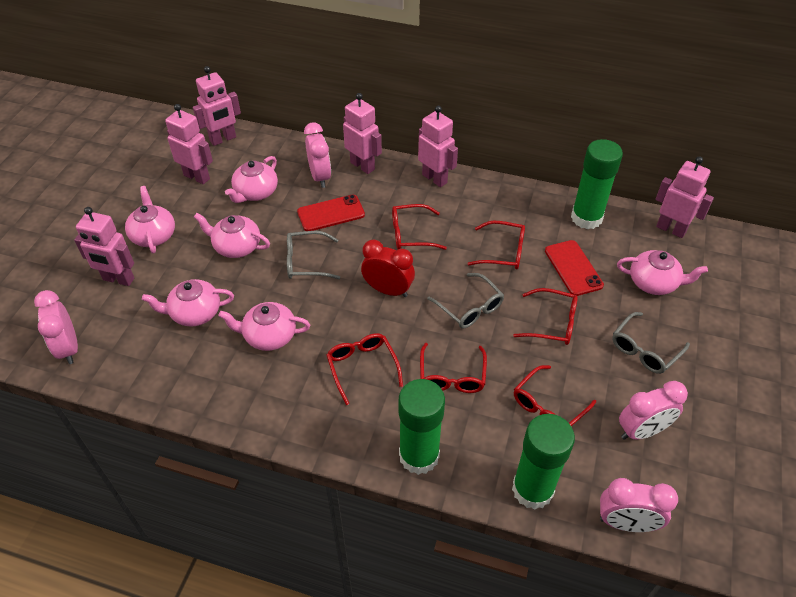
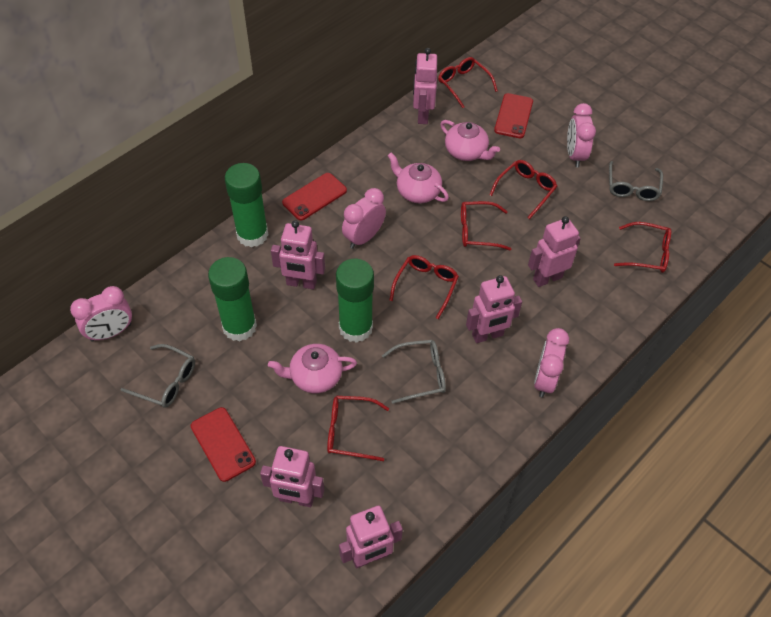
pink teapot: 6 -> 3
red clock: 1 -> 0
red phone: 2 -> 3

